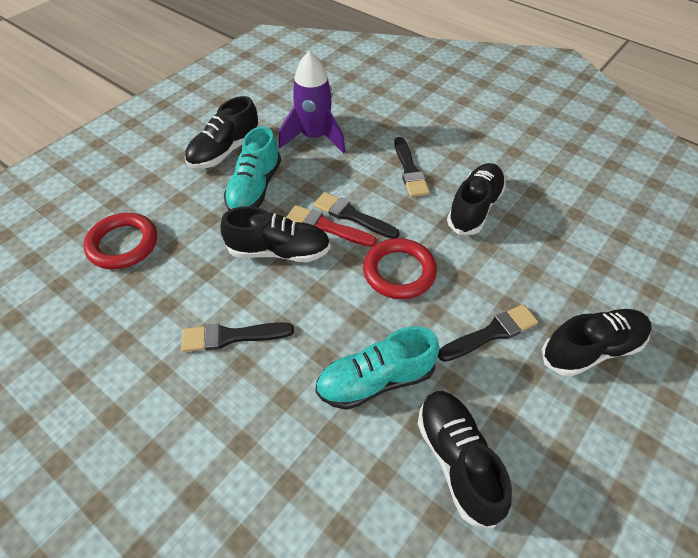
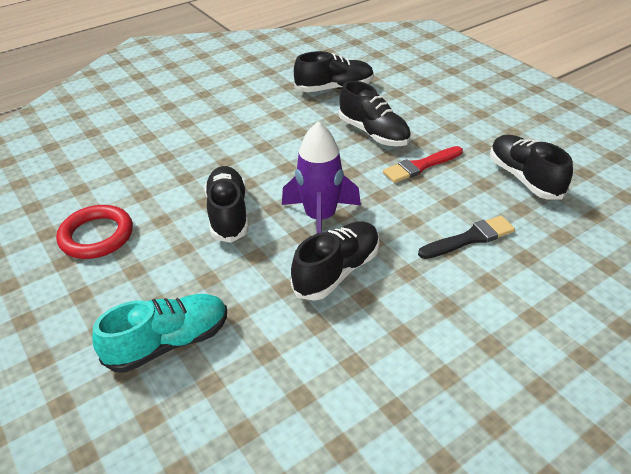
black brush: 4 -> 1
red ring: 2 -> 1
turquoise shoe: 2 -> 1

